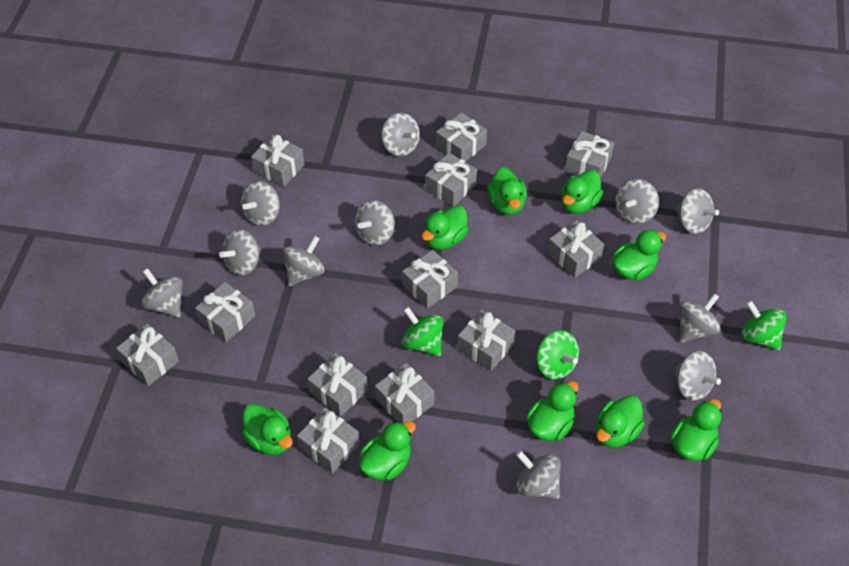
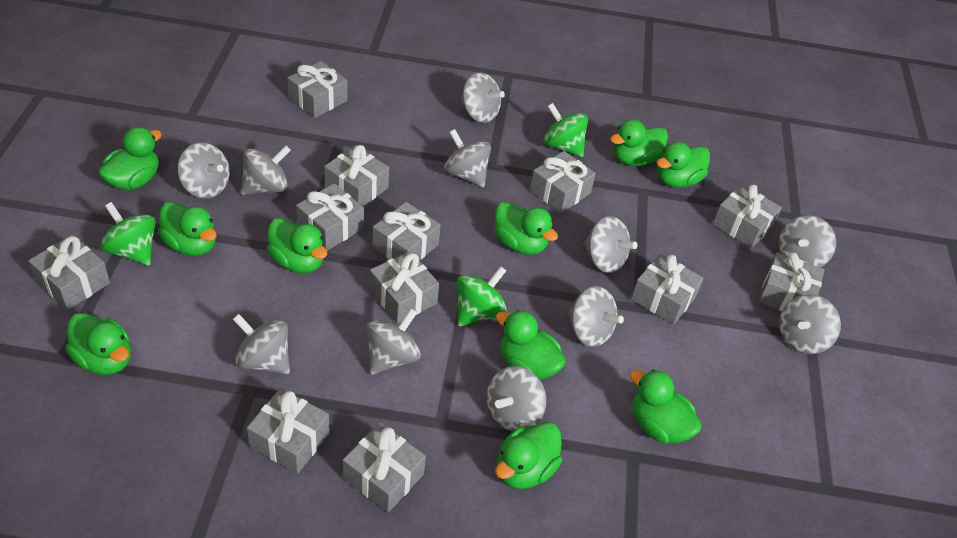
green duck: 9 -> 10

